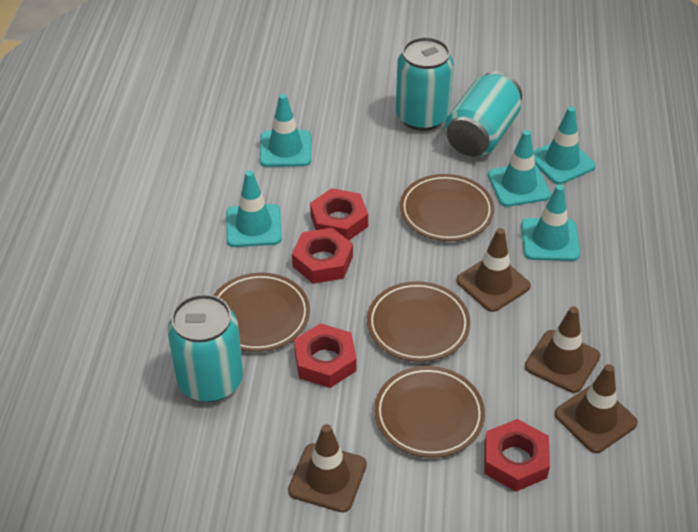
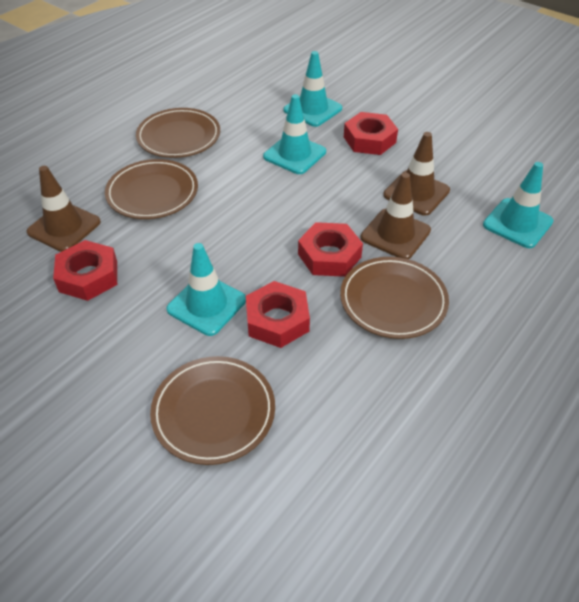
brown traffic cone: 4 -> 3
turquoise can: 3 -> 0
turquoise traffic cone: 5 -> 4

